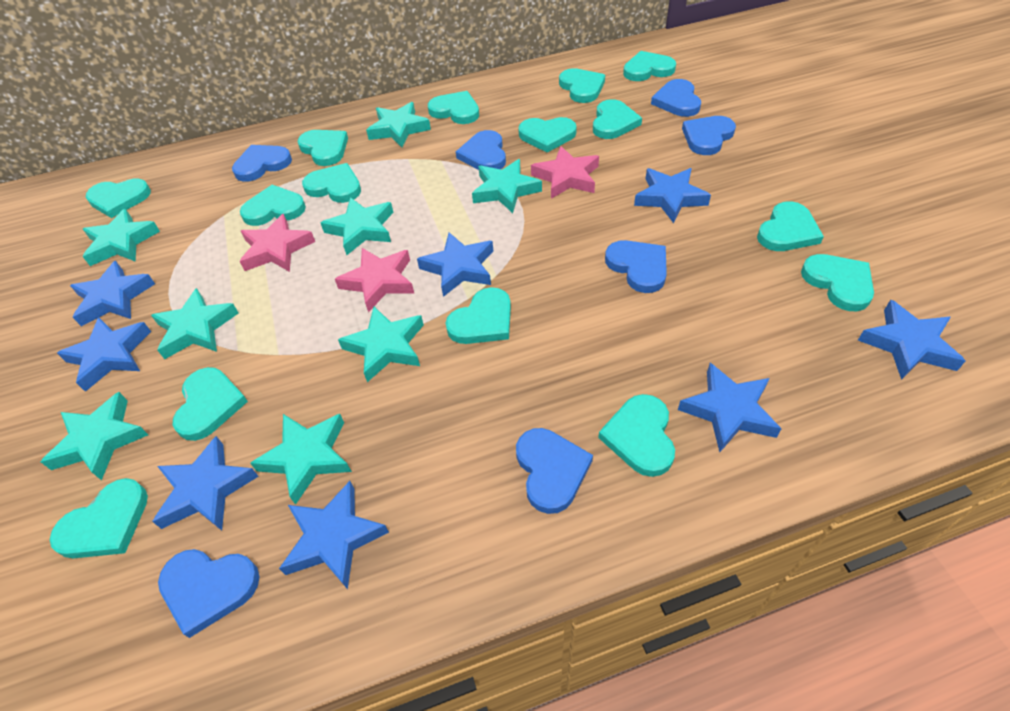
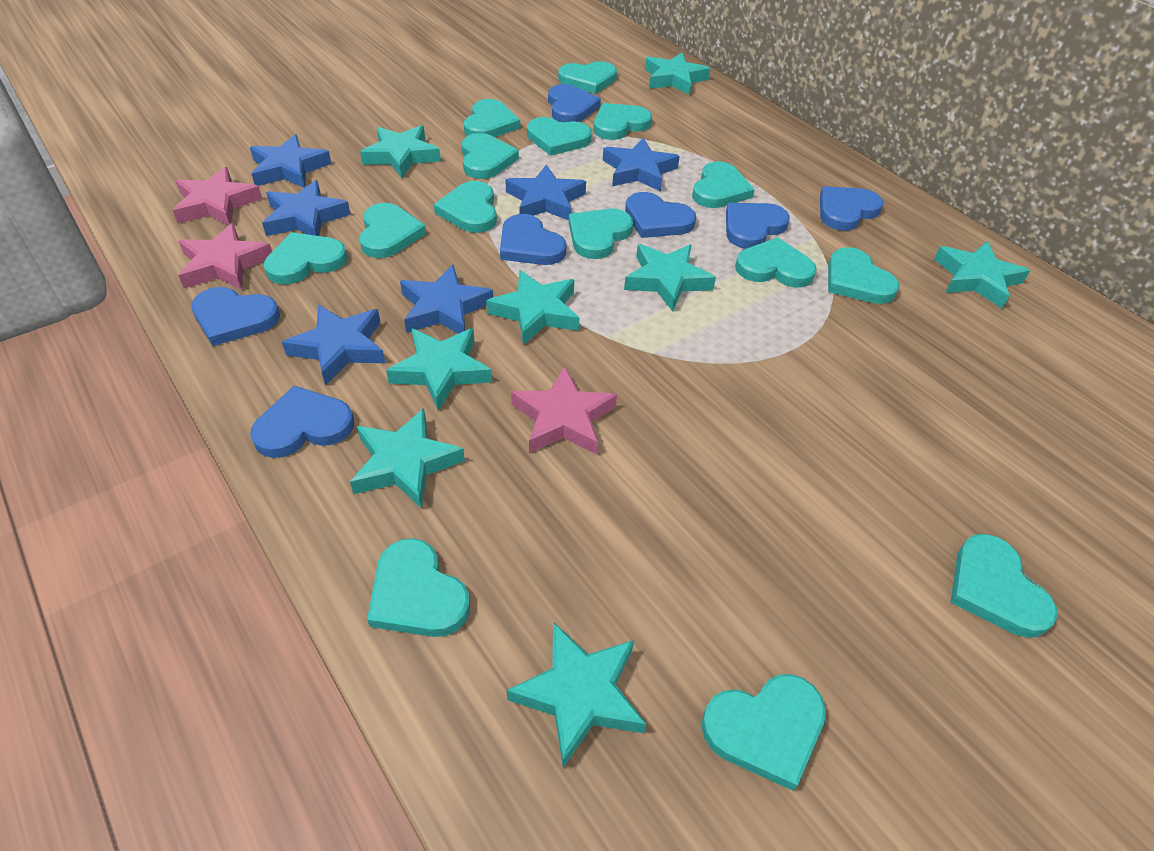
blue star: 8 -> 6

